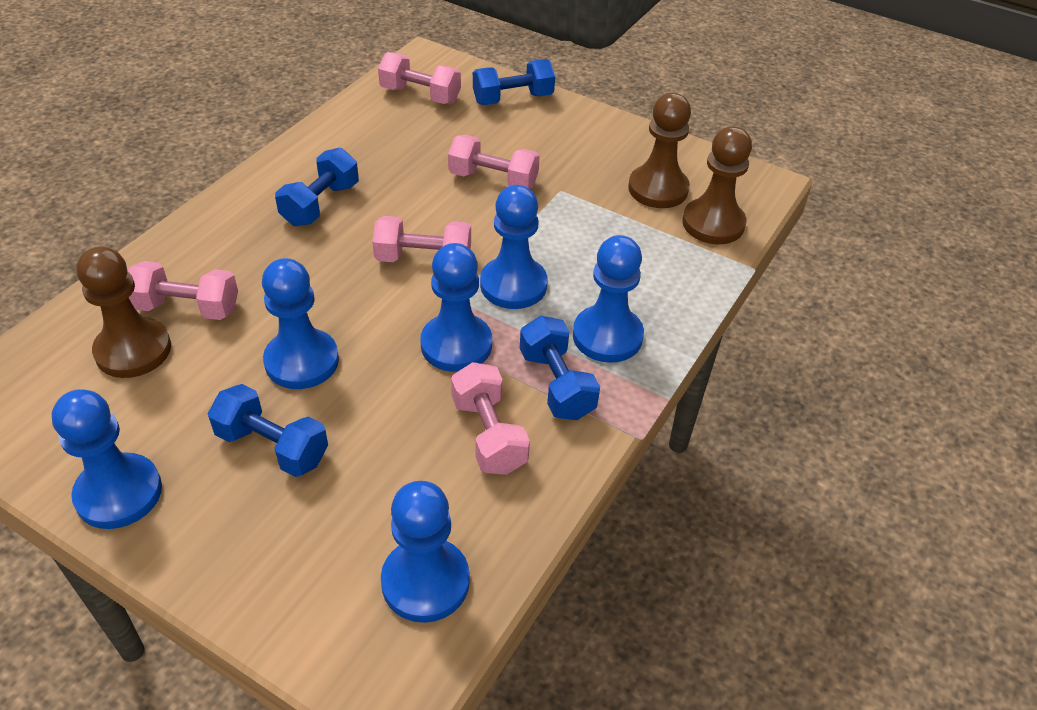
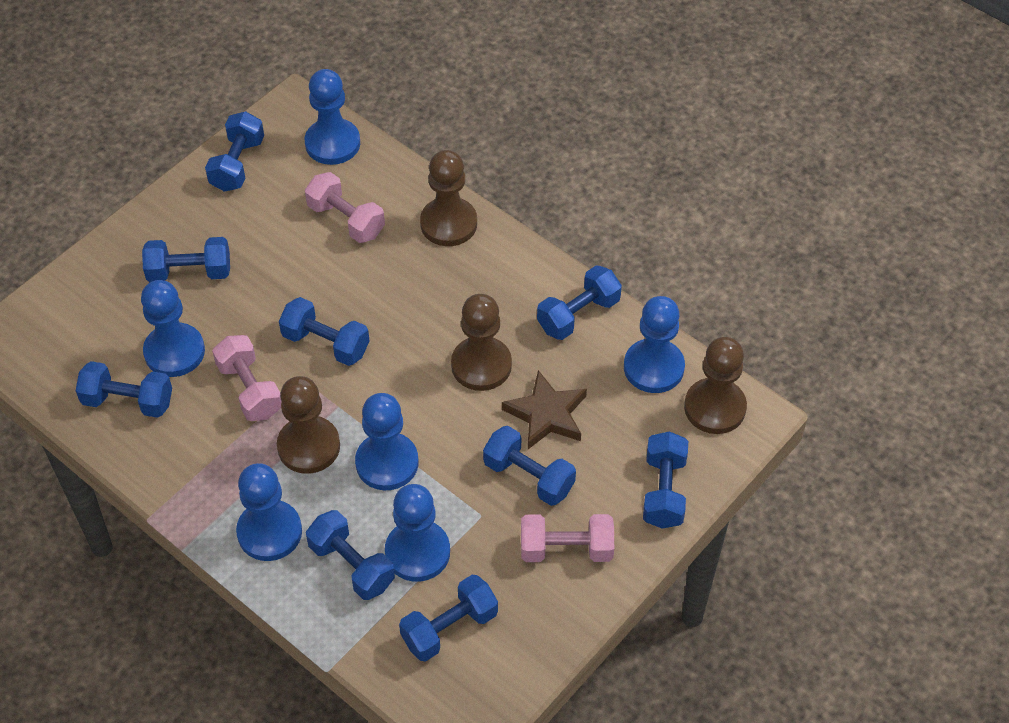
blue dumbbell: 4 -> 9
brown pawn: 3 -> 4
brown star: 0 -> 1
pink dumbbell: 5 -> 3

